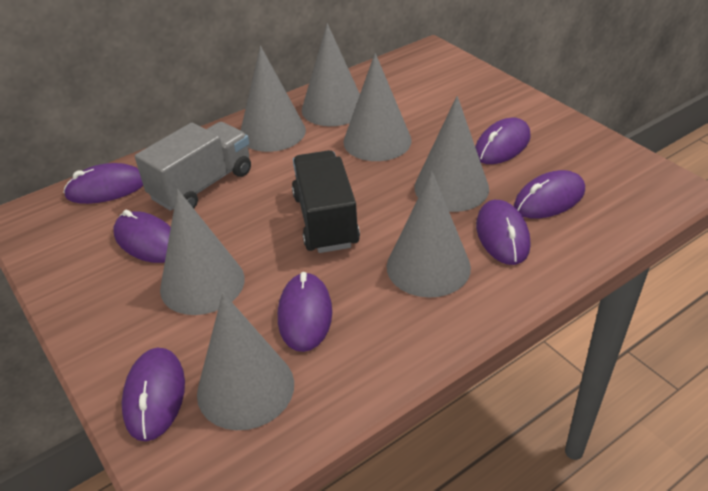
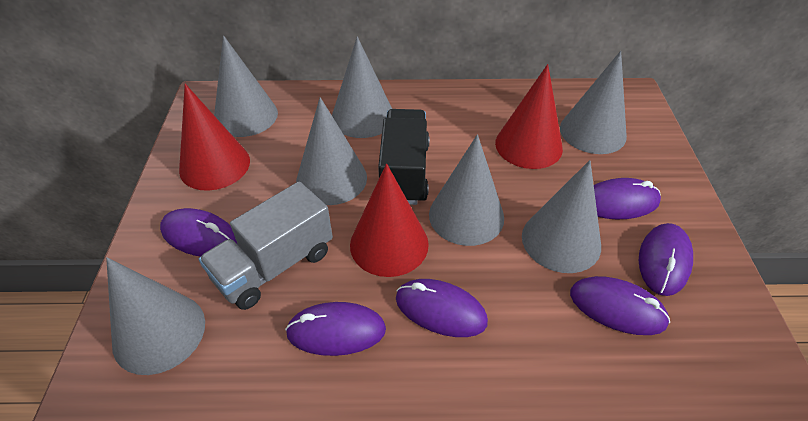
purple mouse: 7 -> 6
red cone: 0 -> 3

